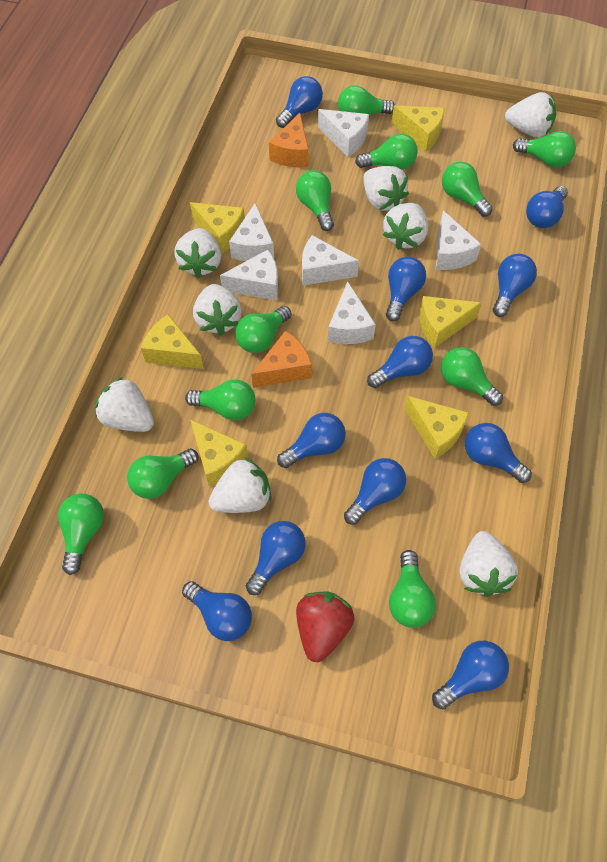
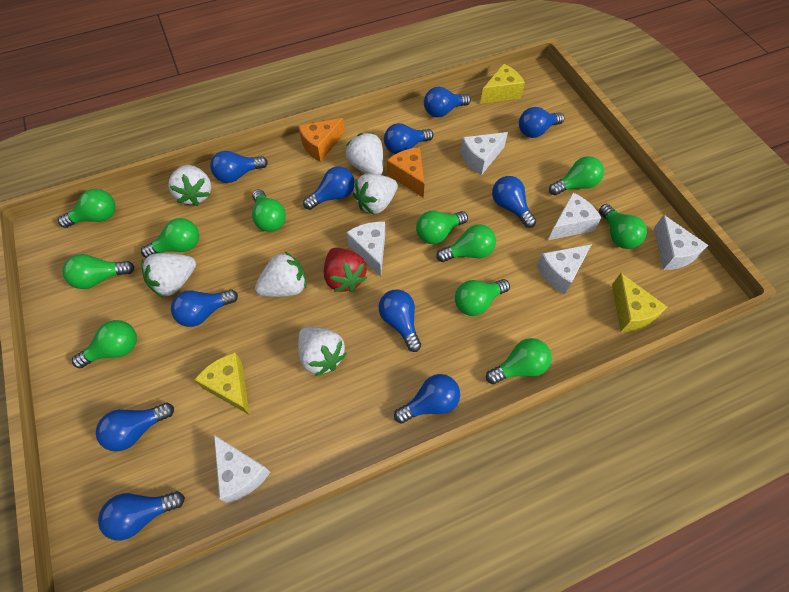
white strawberry: 8 -> 6
yellow cheese: 6 -> 3

